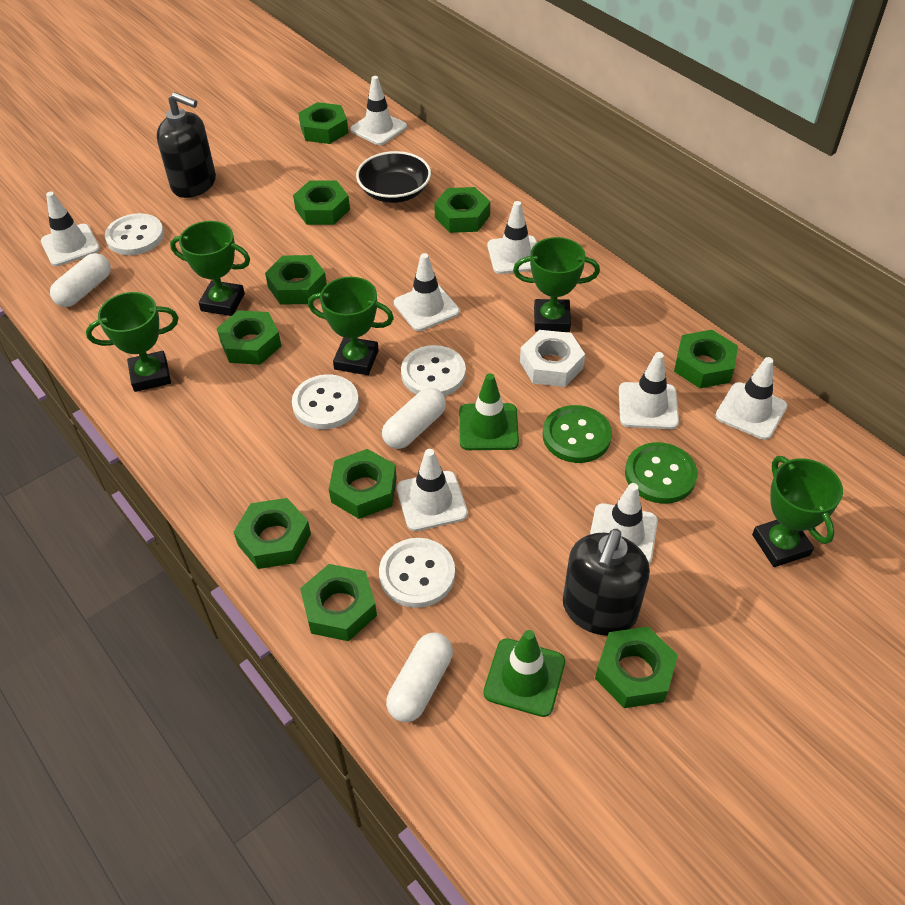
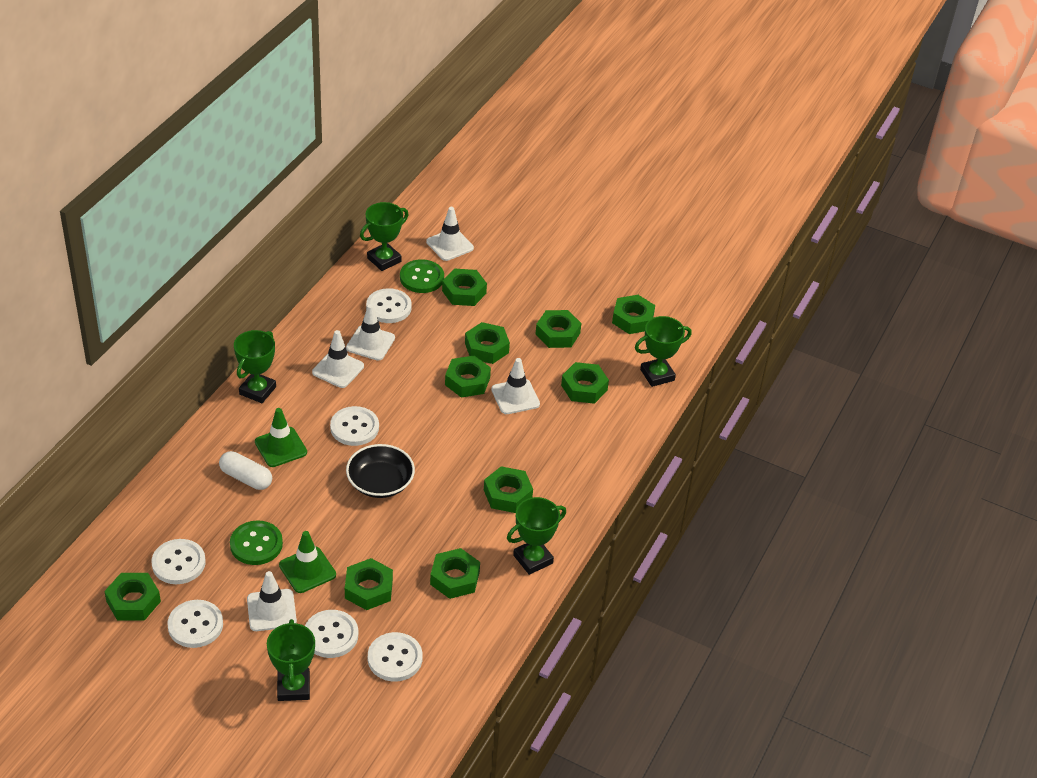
black soap dispenser: 2 -> 0
white button: 4 -> 6
white capsule: 3 -> 1
white nut: 1 -> 0
white traffic cone: 8 -> 5

